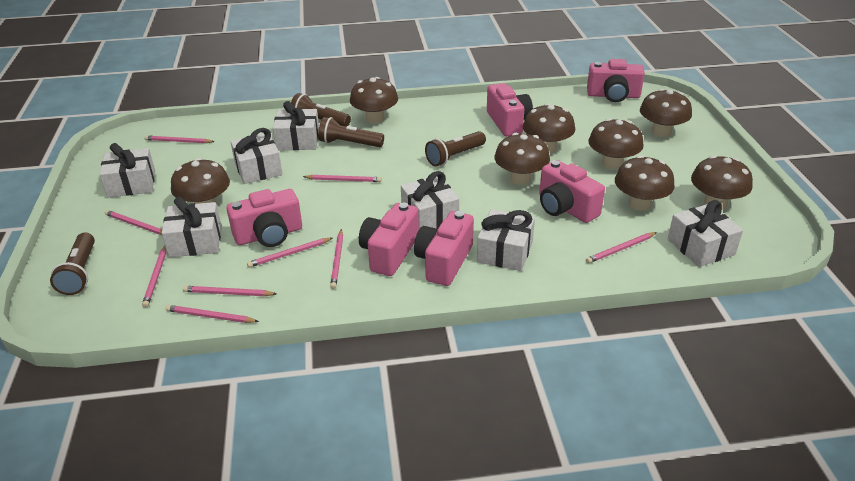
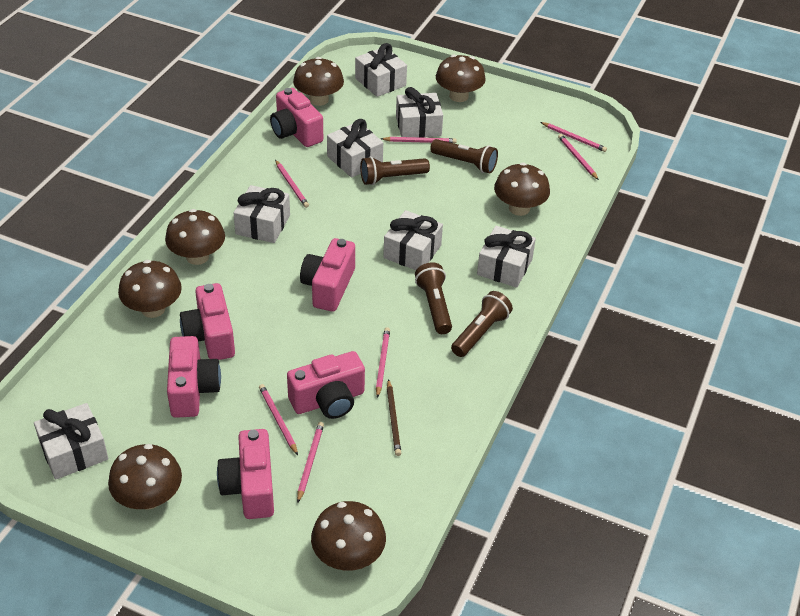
brown mushroom: 8 -> 7
brown pencil: 0 -> 1
pink pencil: 9 -> 7

